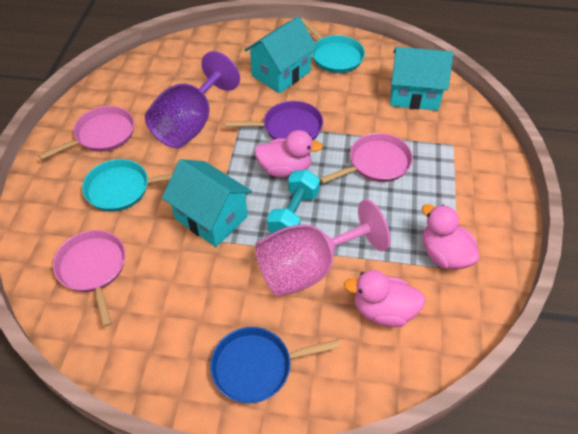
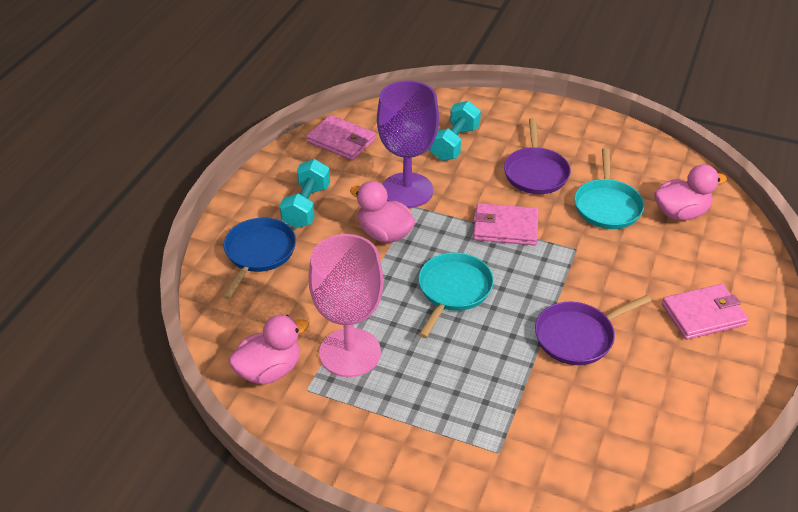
pink pan: 3 -> 0
pink wallet: 0 -> 3
purple pan: 1 -> 2
turquoise dumbbell: 1 -> 2
turquoise house: 3 -> 0

